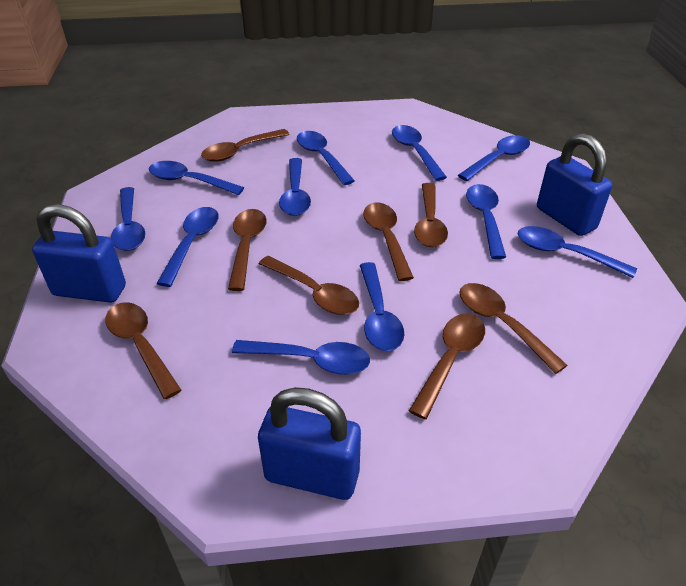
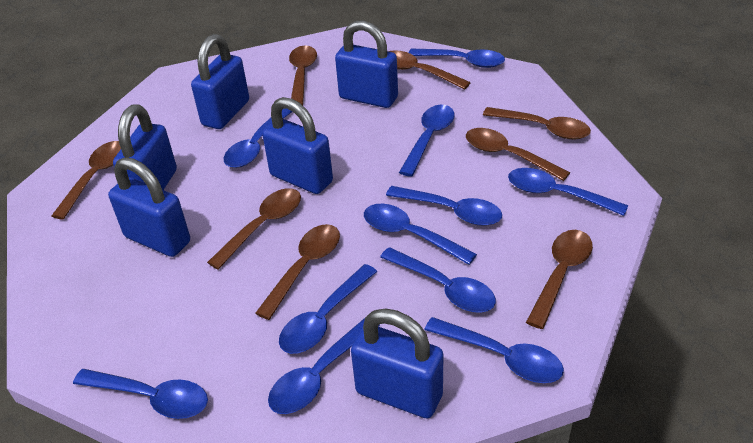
blue padlock: 3 -> 6

